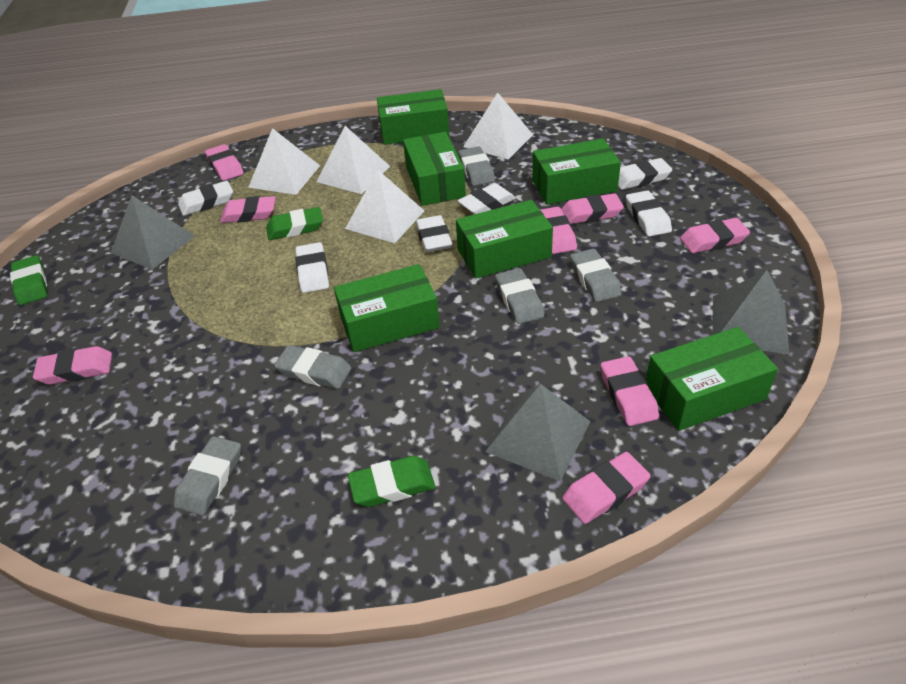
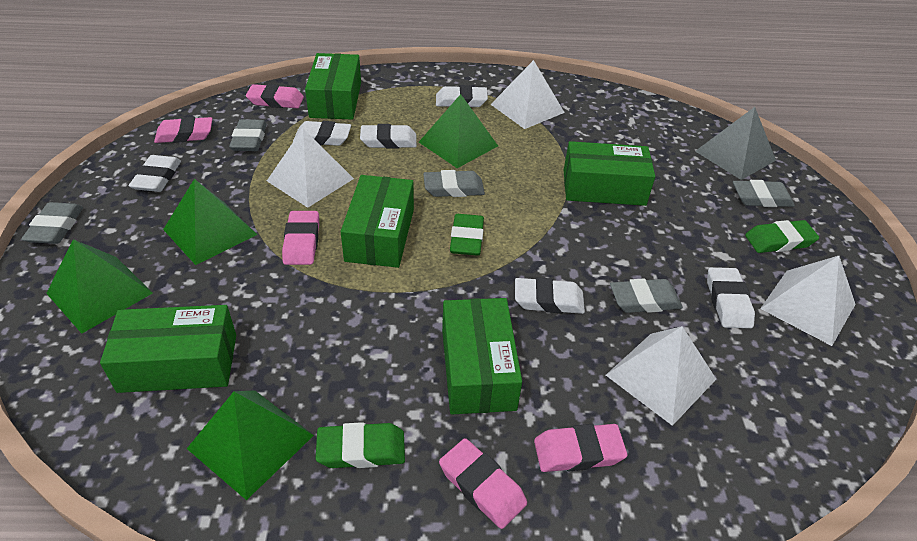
green box: 6 -> 5
green pyramid: 0 -> 4
grey pyramid: 3 -> 1
pink eraser: 8 -> 5

